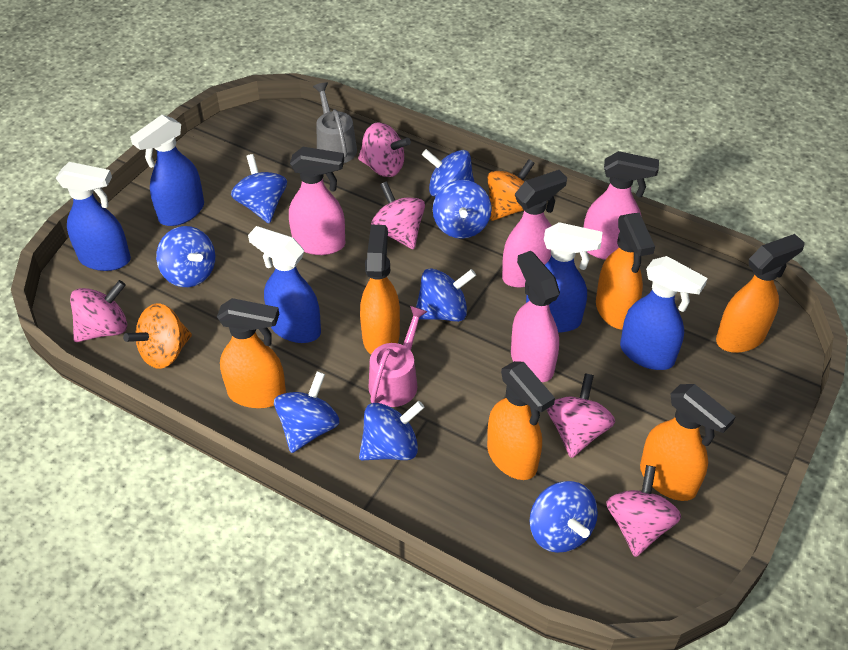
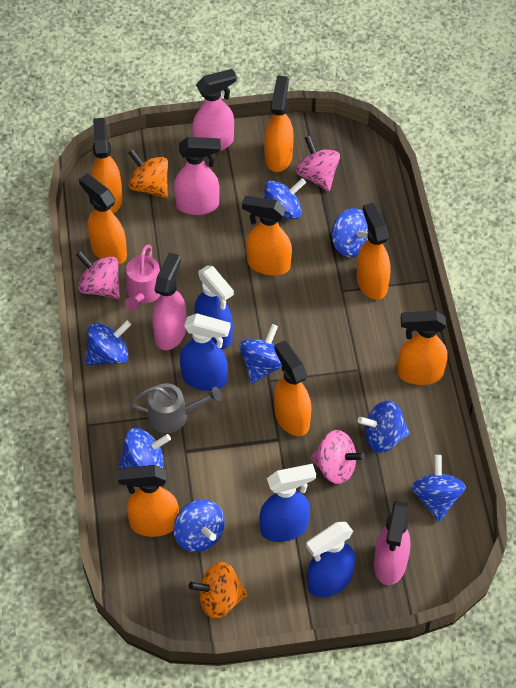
blue spray bottle: 5 -> 4
orange spray bottle: 6 -> 8
pink spinning top: 5 -> 3

